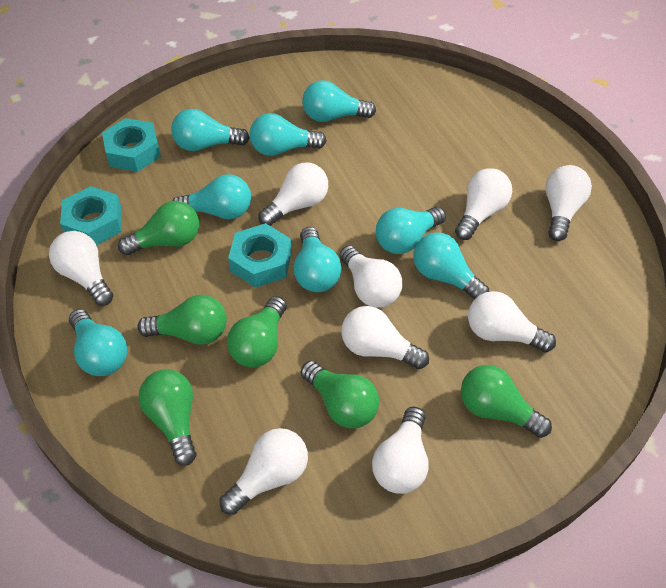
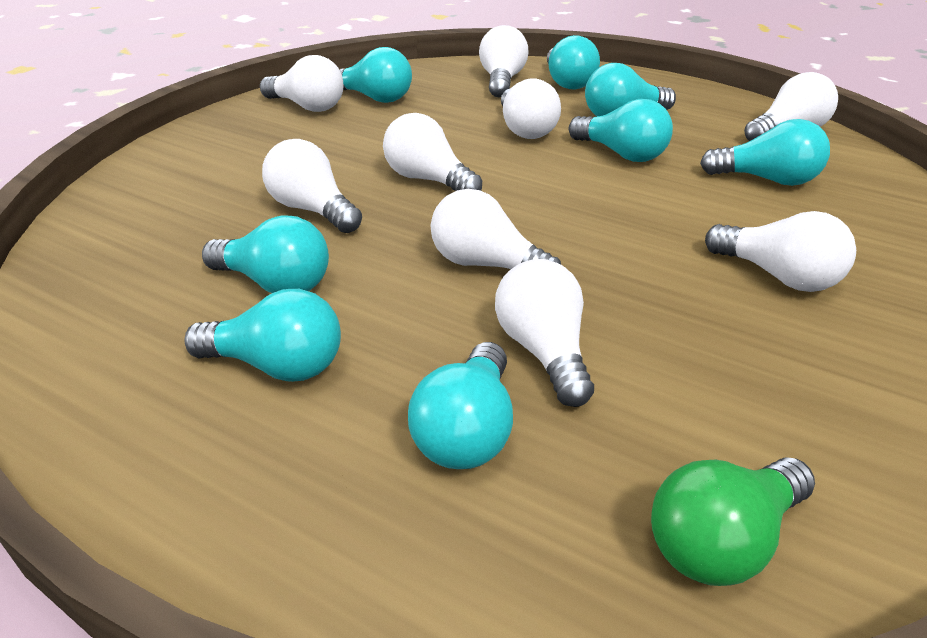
green light bulb: 6 -> 1
turquoise nut: 3 -> 0

